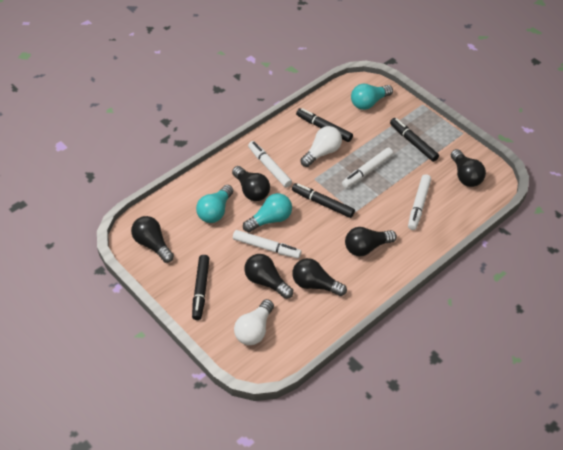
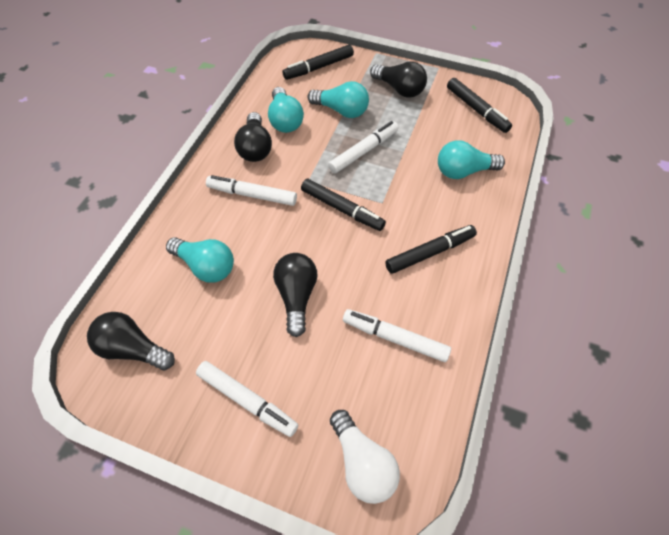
black light bulb: 6 -> 4
turquoise light bulb: 3 -> 4
white light bulb: 2 -> 1

